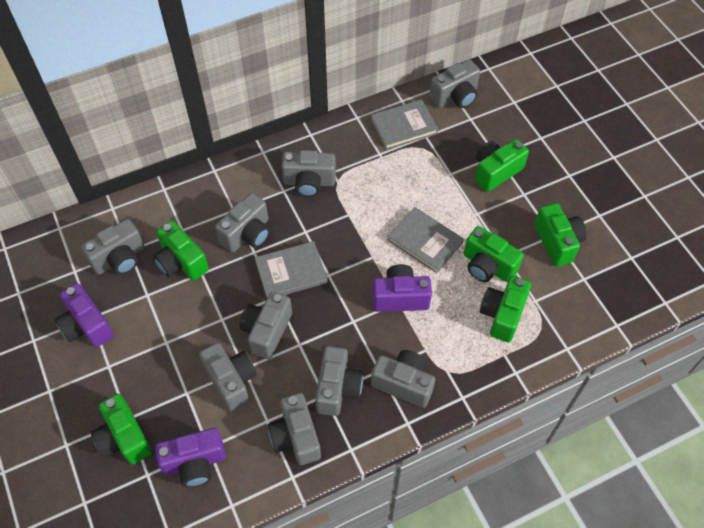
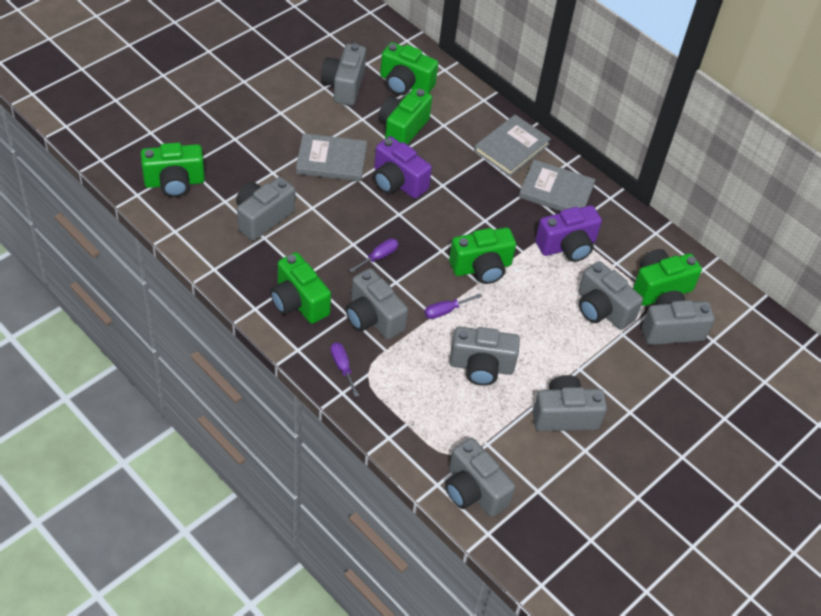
grey camera: 9 -> 8
purple camera: 3 -> 2
purple screwdriver: 0 -> 3

